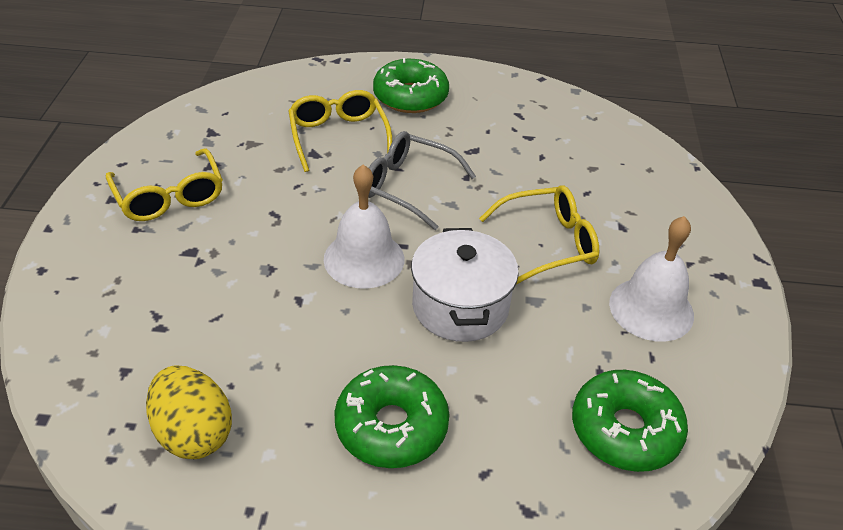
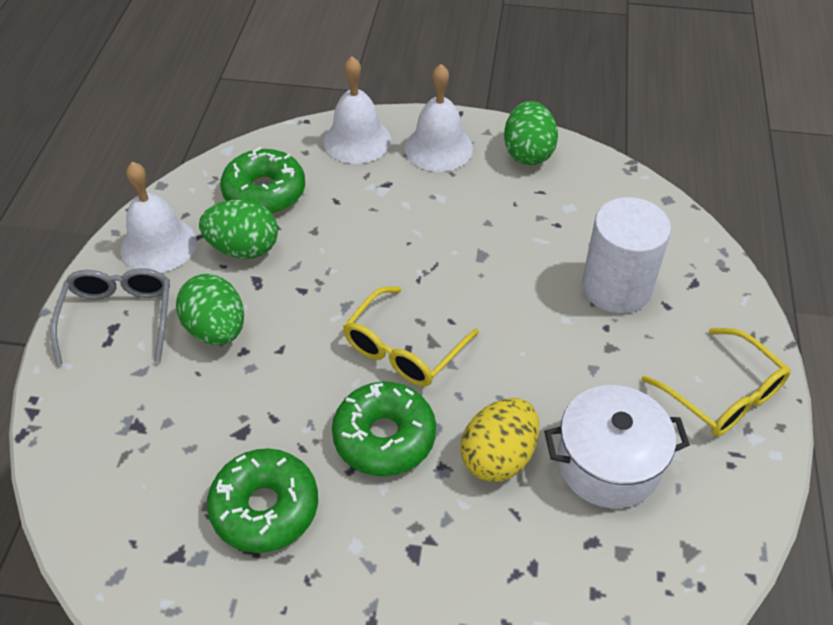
green egg: 0 -> 3
white bell: 2 -> 3
white cylinder: 0 -> 1
yellow glasses: 3 -> 2

